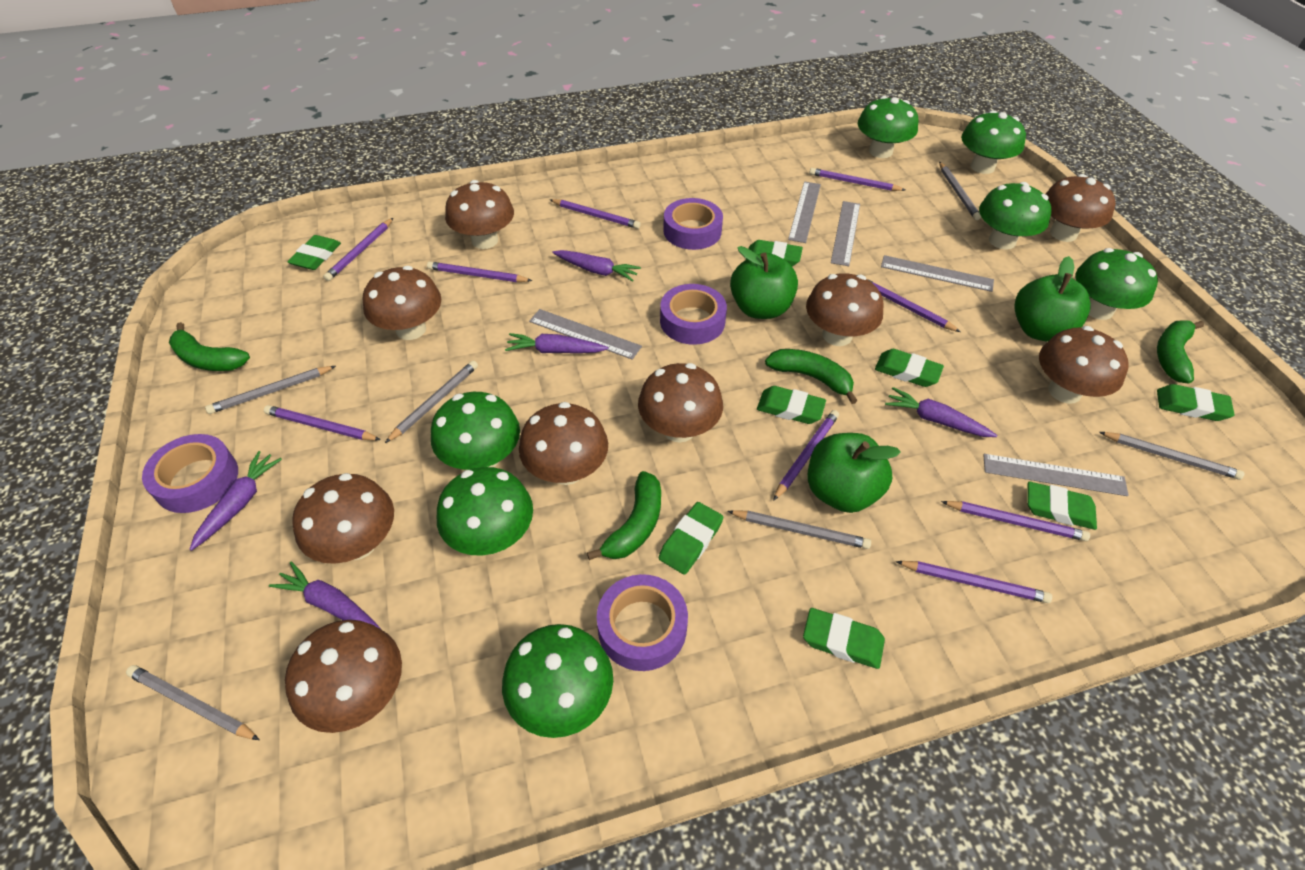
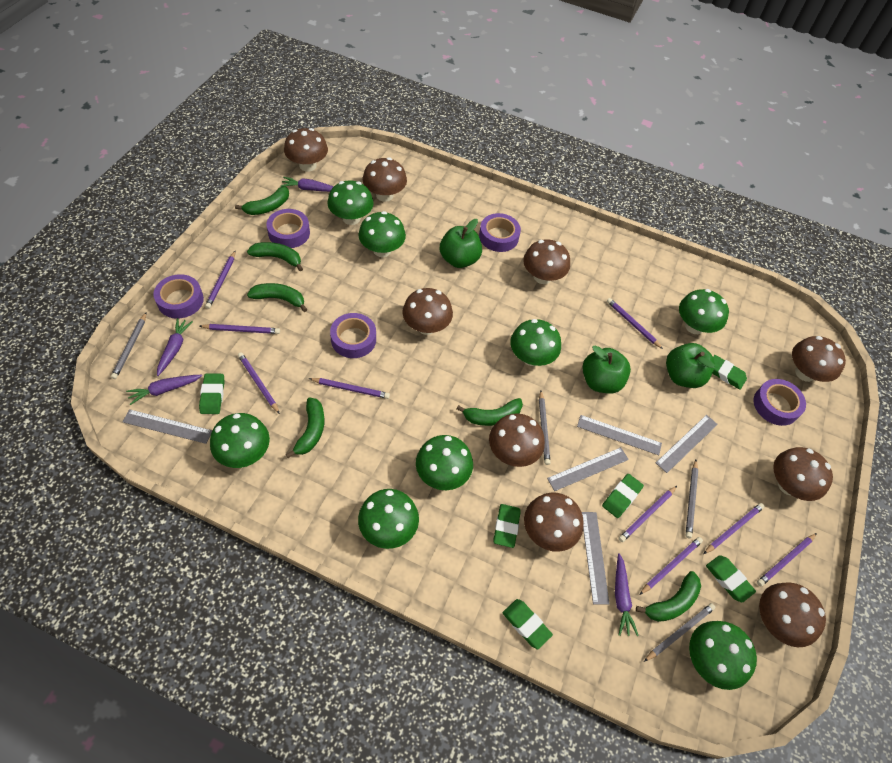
green banana: 4 -> 6
green eraser: 8 -> 6
green mushroom: 7 -> 8
grey pencil: 6 -> 4
purple carrot: 5 -> 4
purple tape: 4 -> 5

